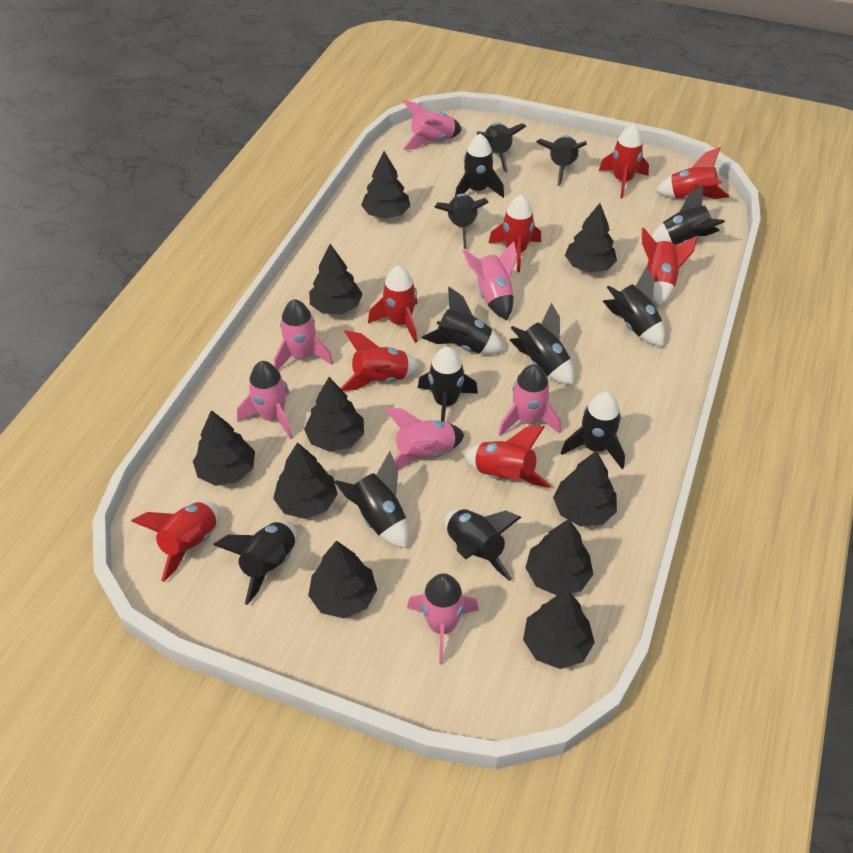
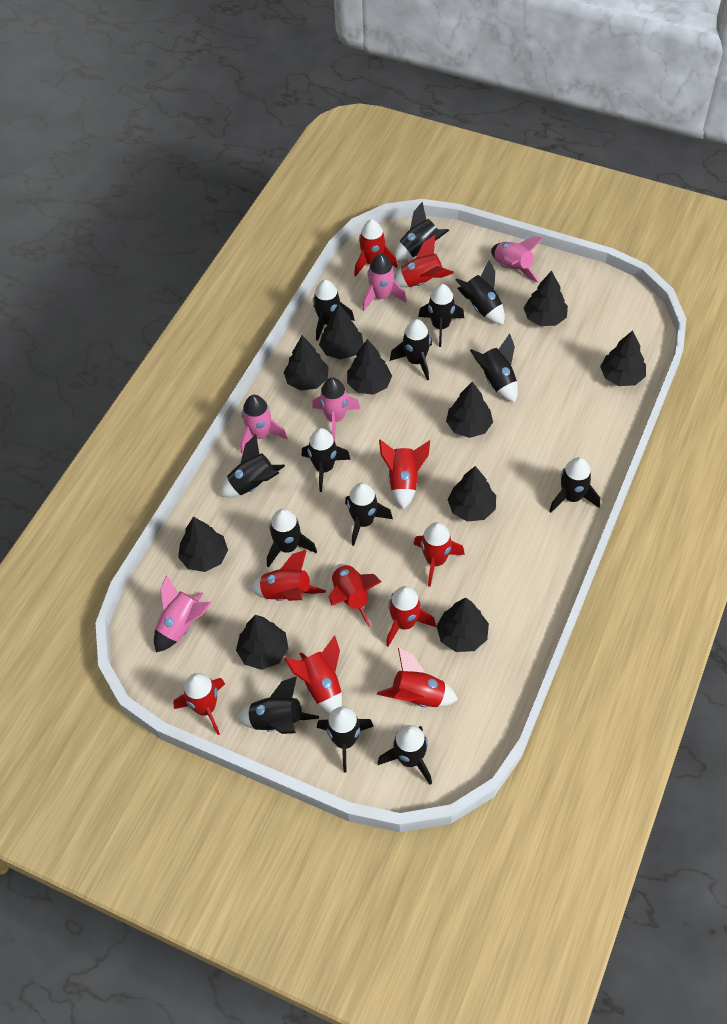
black rocket: 13 -> 14
pink rocket: 7 -> 5
red rocket: 8 -> 10

